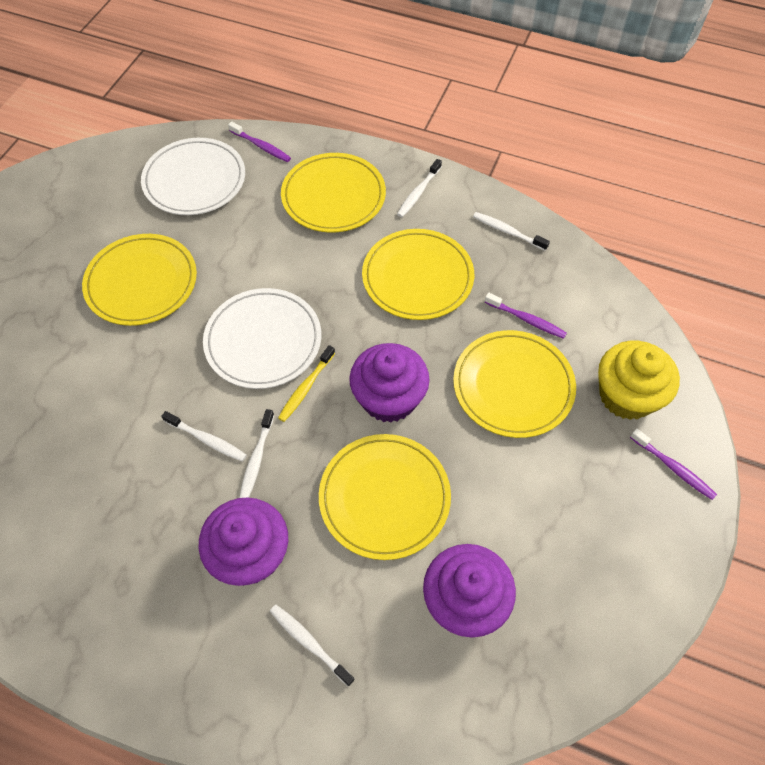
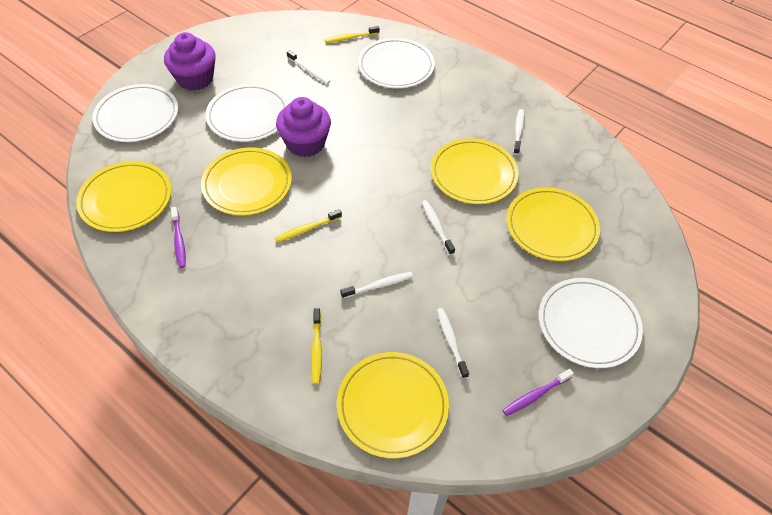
purple cupcake: 3 -> 2
purple toothbrush: 3 -> 2
white plate: 2 -> 4
yellow cupcake: 1 -> 0
yellow toothbrush: 1 -> 3

